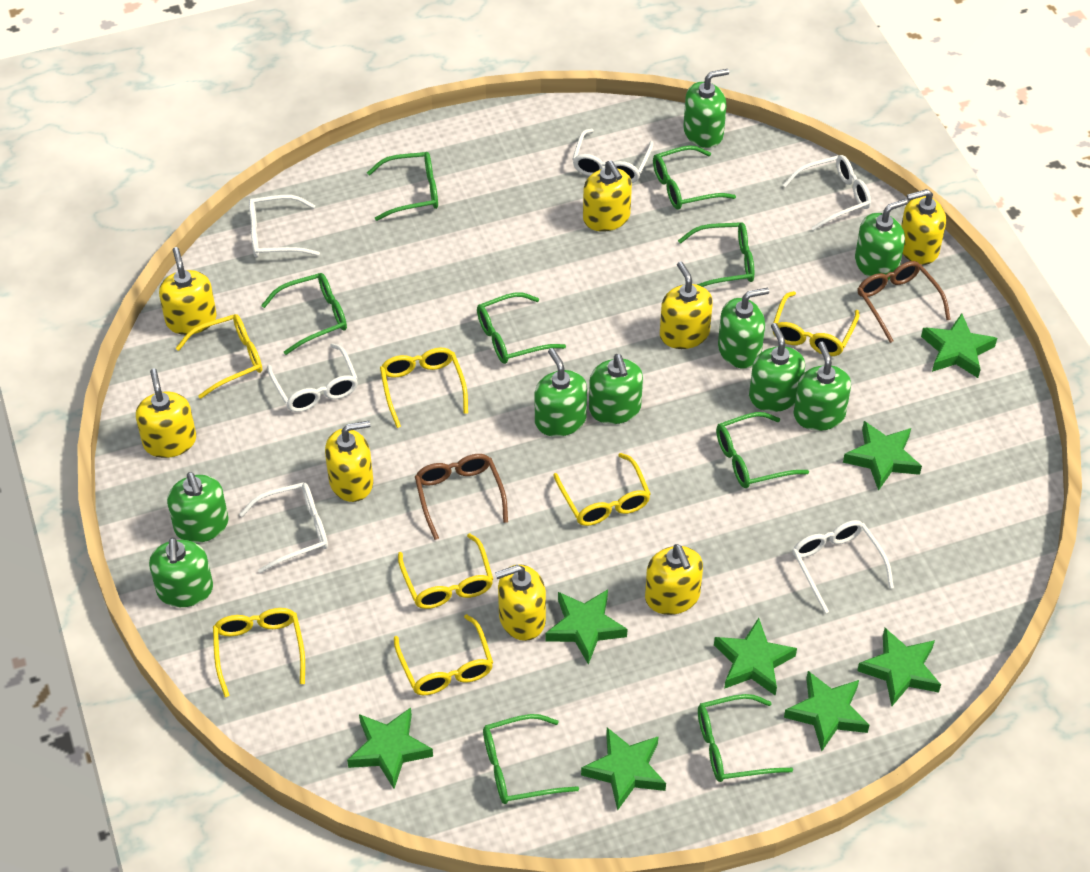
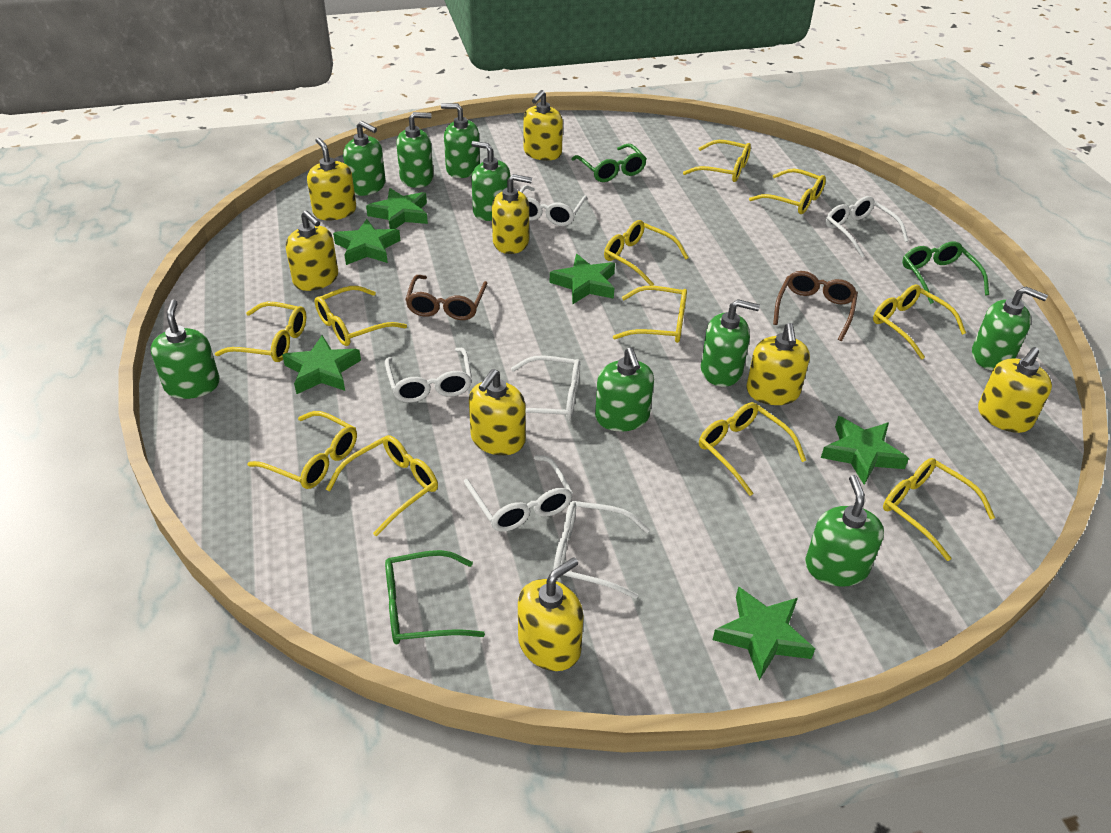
green glasses: 8 -> 3
green star: 8 -> 6
yellow glasses: 7 -> 11

